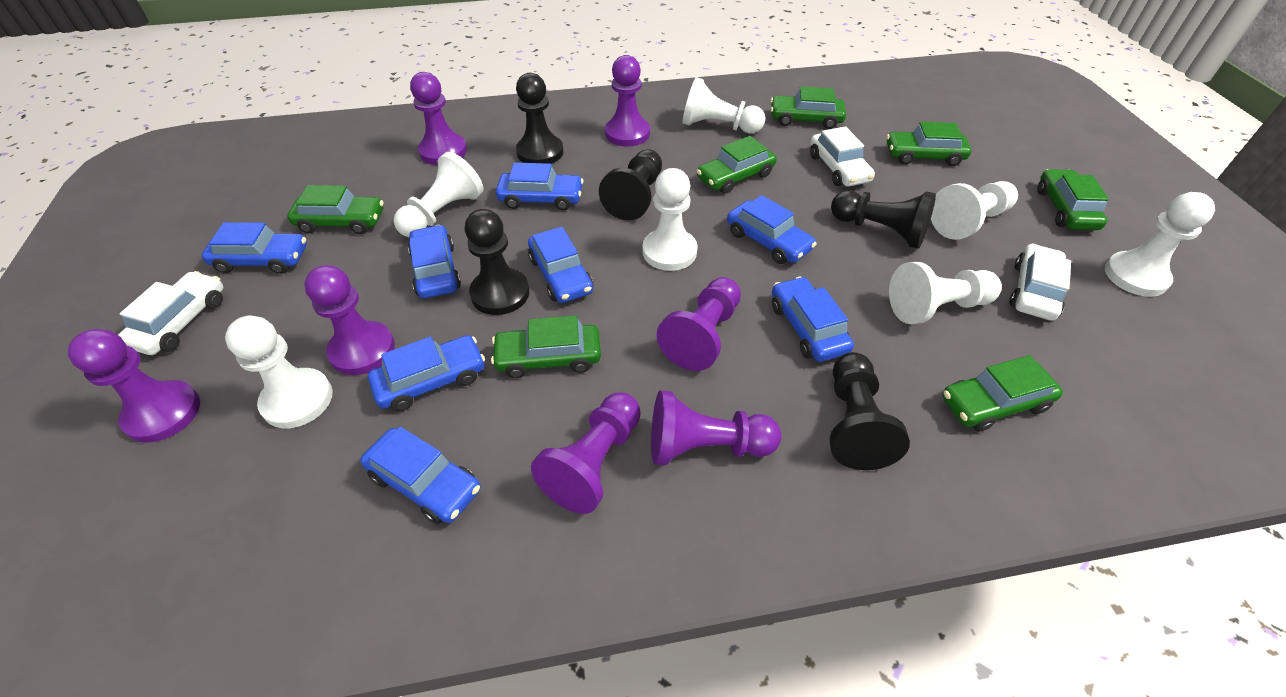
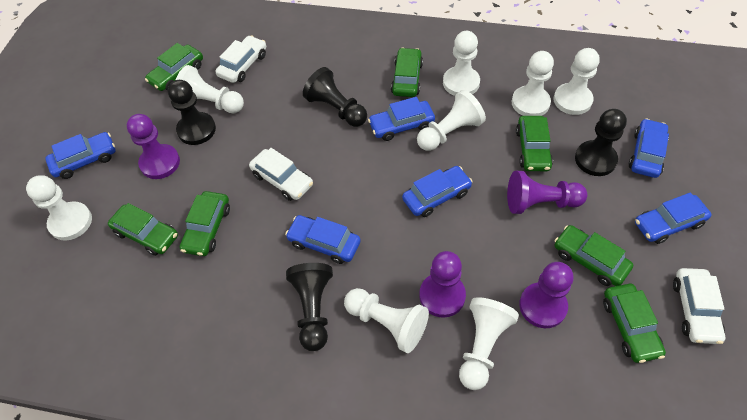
black pawn: 5 -> 4
blue car: 8 -> 6
purple pawn: 7 -> 4
white pawn: 7 -> 8

